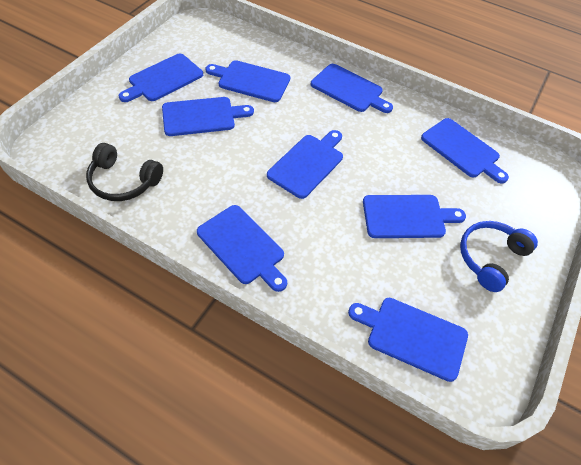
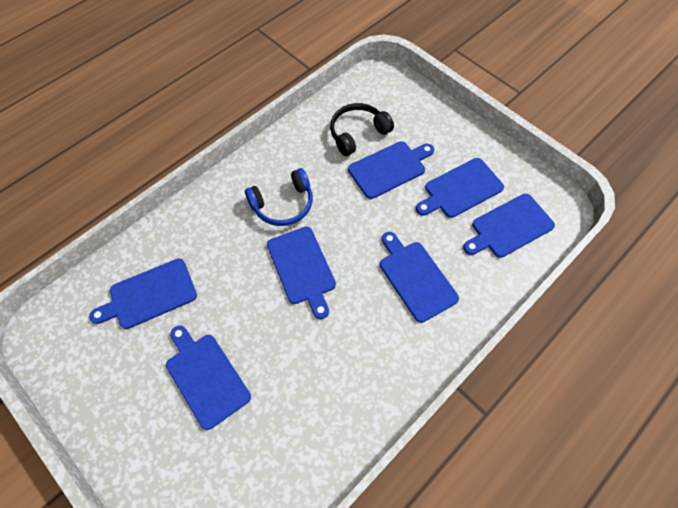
blue cutting board: 9 -> 7

